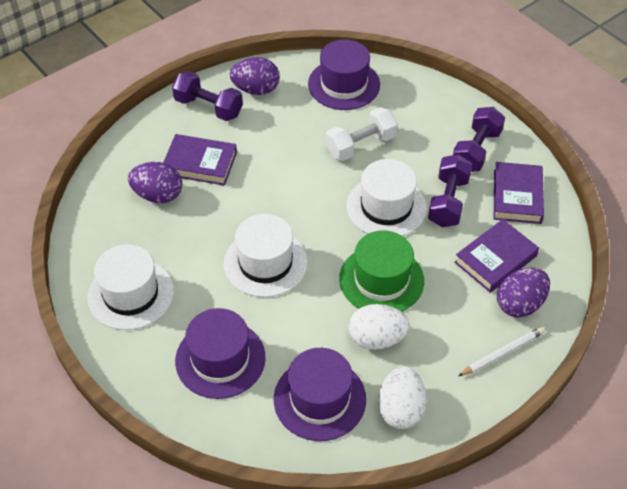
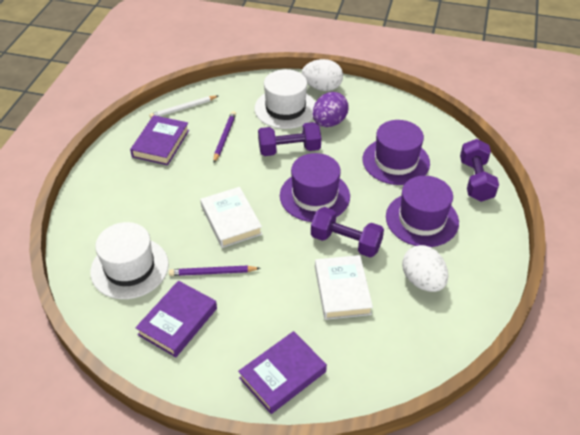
green hat: 1 -> 0
purple egg: 3 -> 1
purple pencil: 0 -> 2
white book: 0 -> 2
white dumbbell: 1 -> 0
white hat: 3 -> 2

